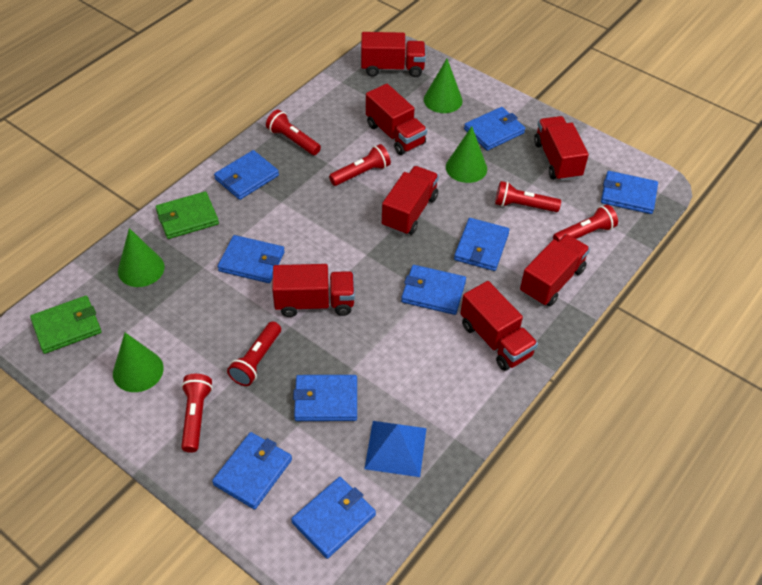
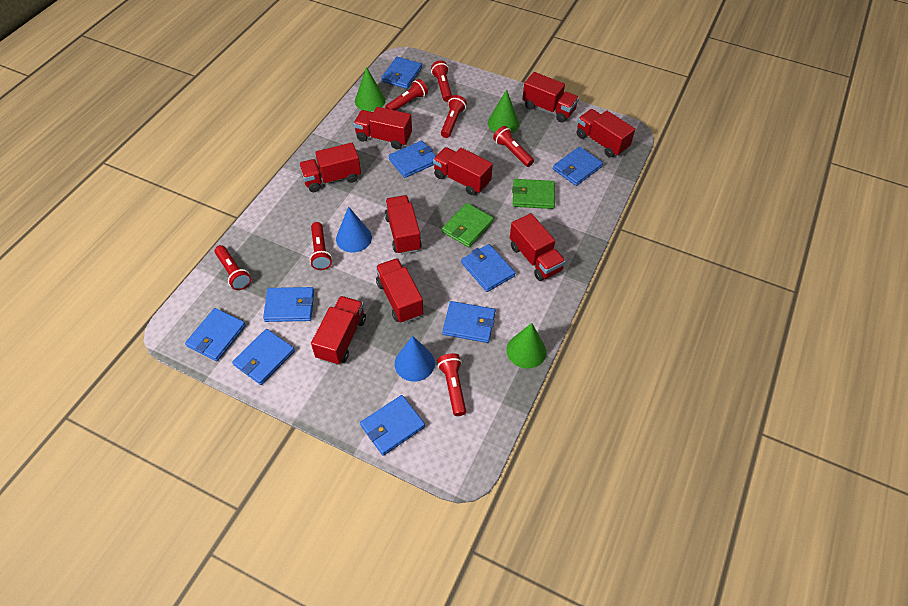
blue cone: 0 -> 2
blue pyramid: 1 -> 0
green cone: 4 -> 3
red flashlight: 6 -> 7
red truck: 7 -> 9

